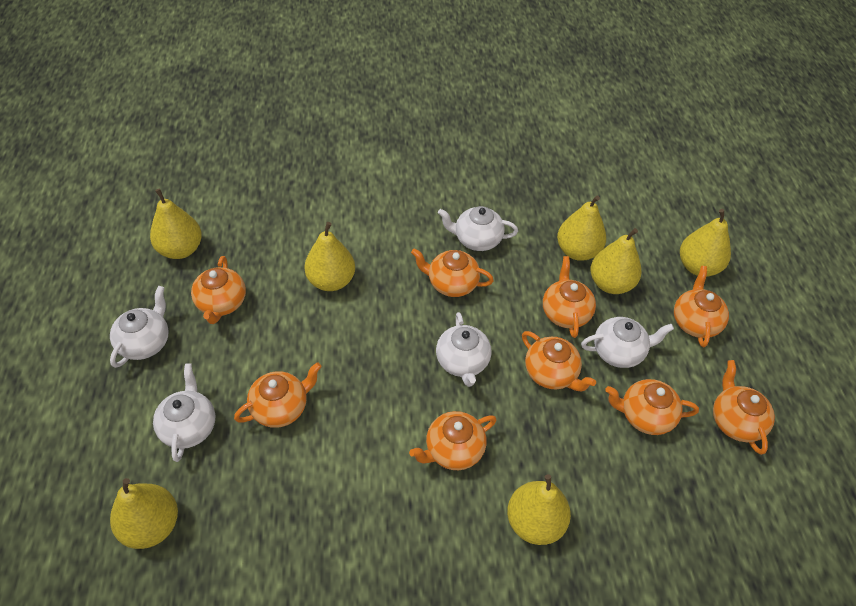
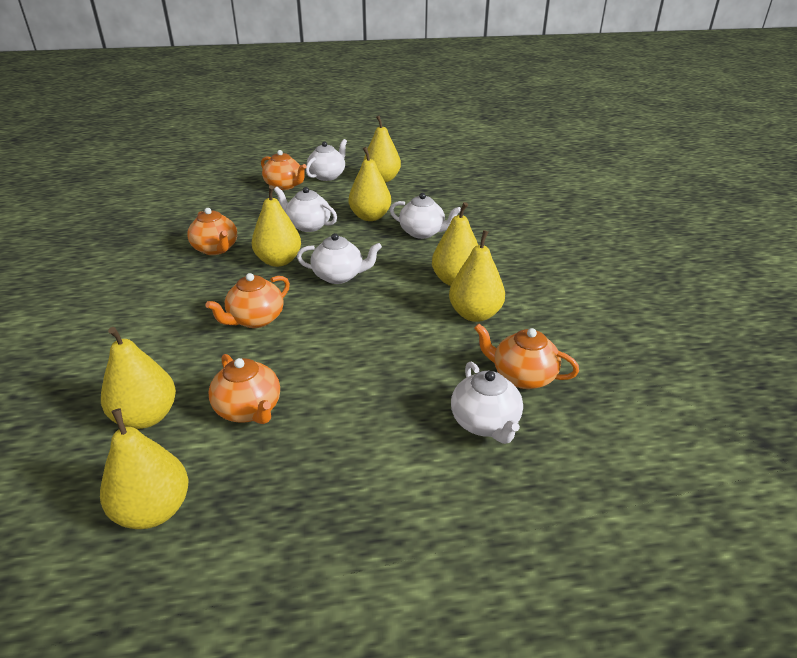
orange teapot: 9 -> 5

